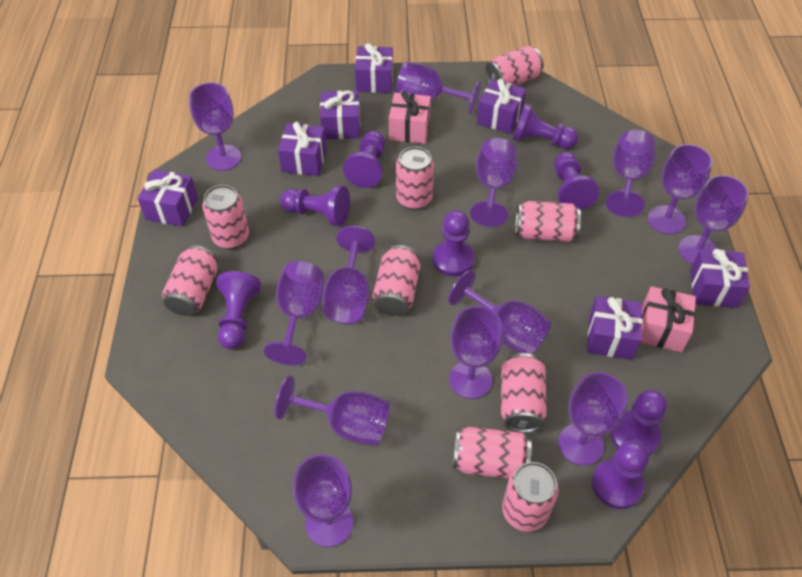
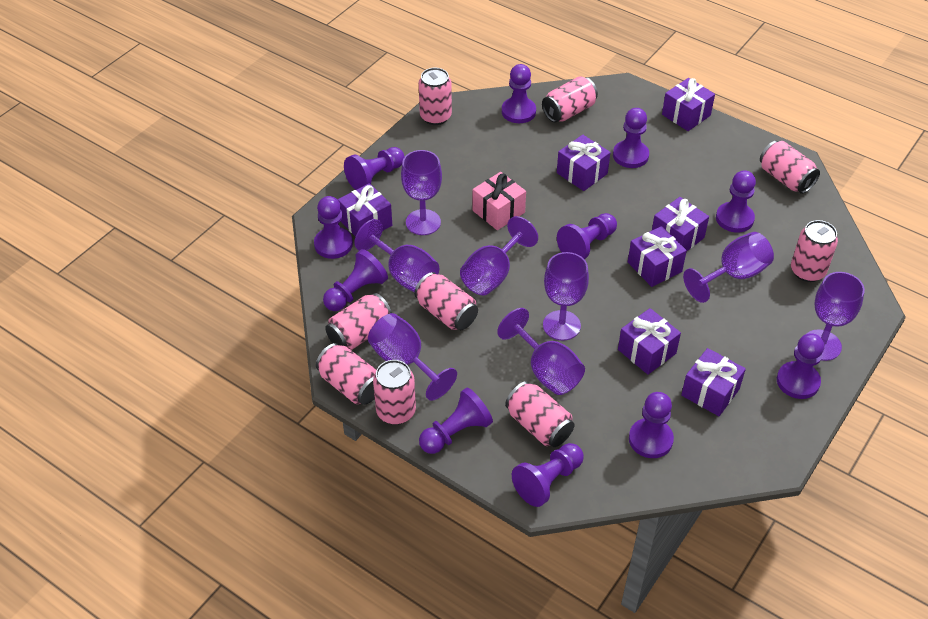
pink gift: 2 -> 1
purple goblet: 13 -> 8
purple pawn: 8 -> 11

